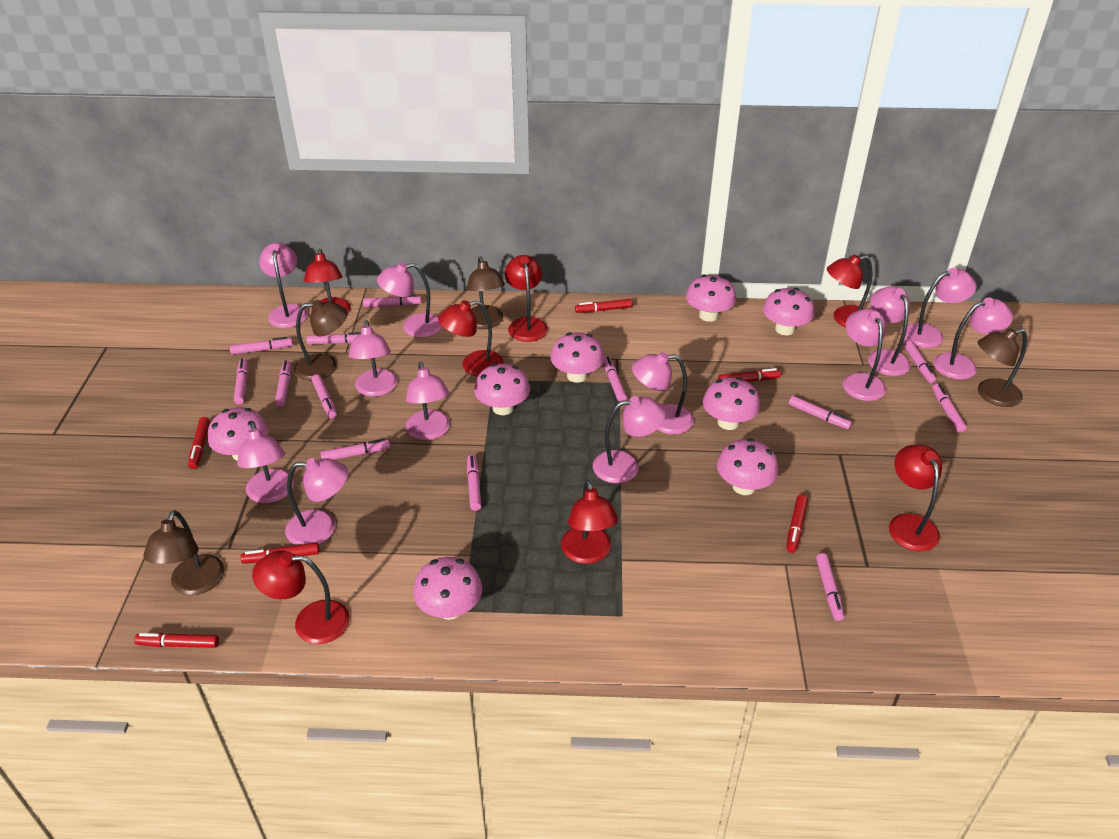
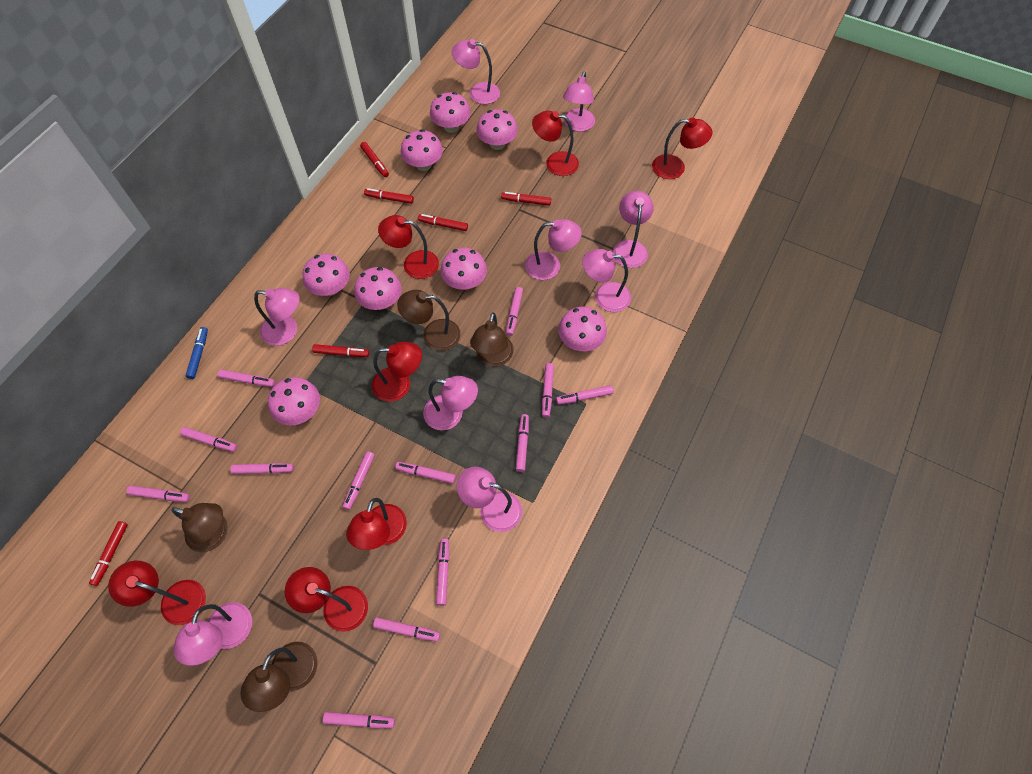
blue marker: 0 -> 1
pink lamp: 12 -> 9

